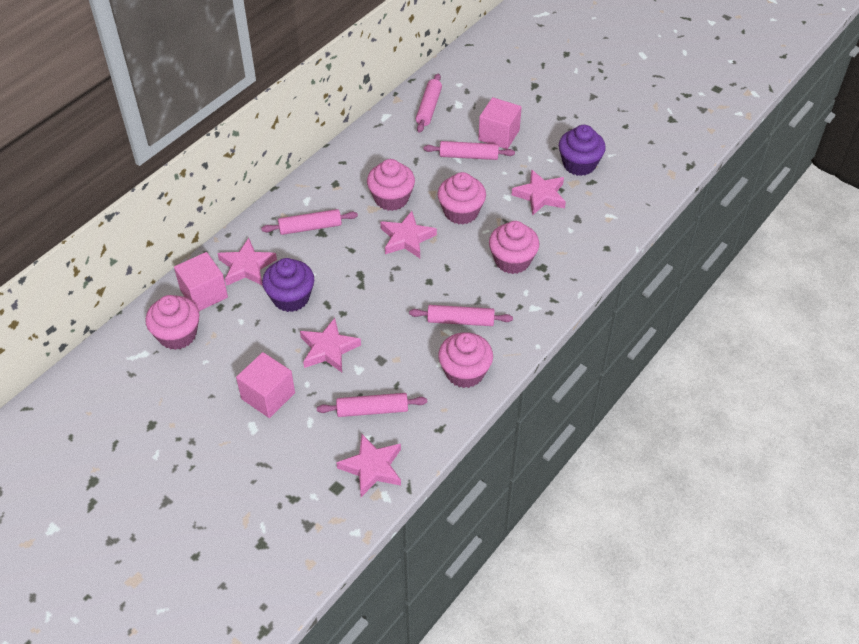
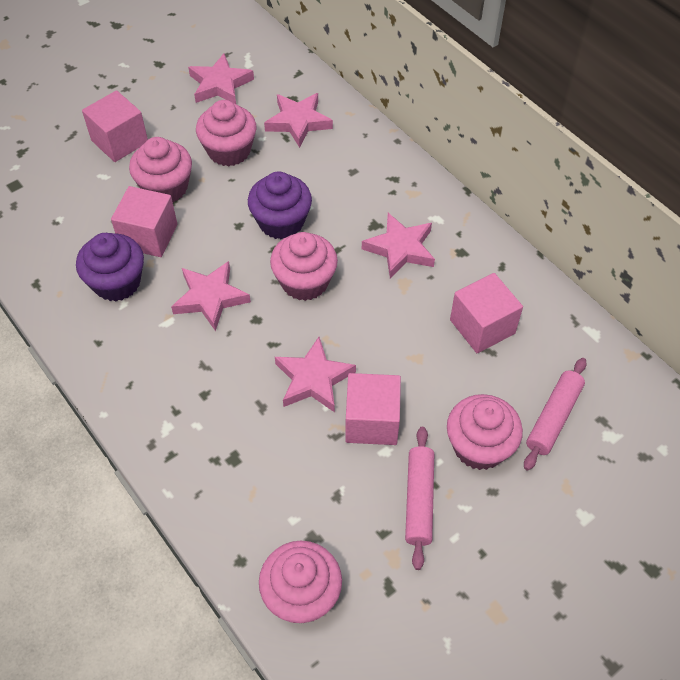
pink cube: 3 -> 4
pink rolling pin: 5 -> 2

